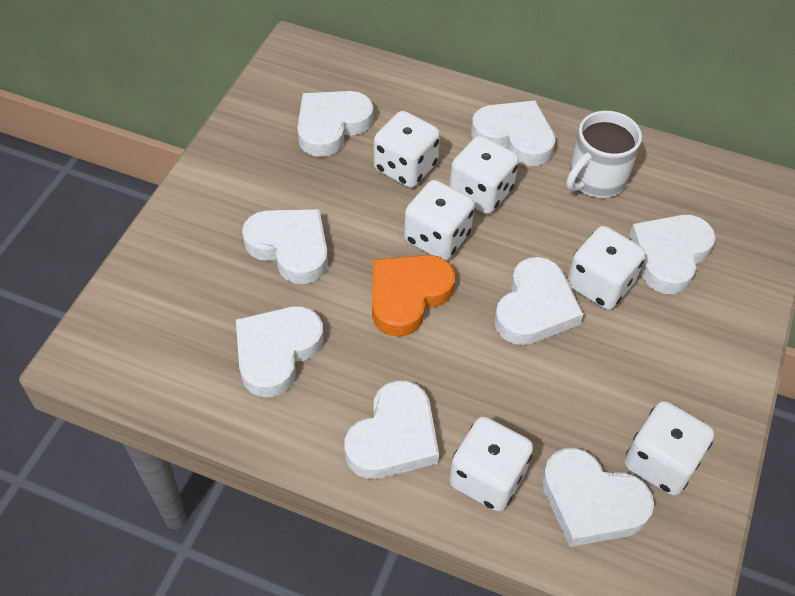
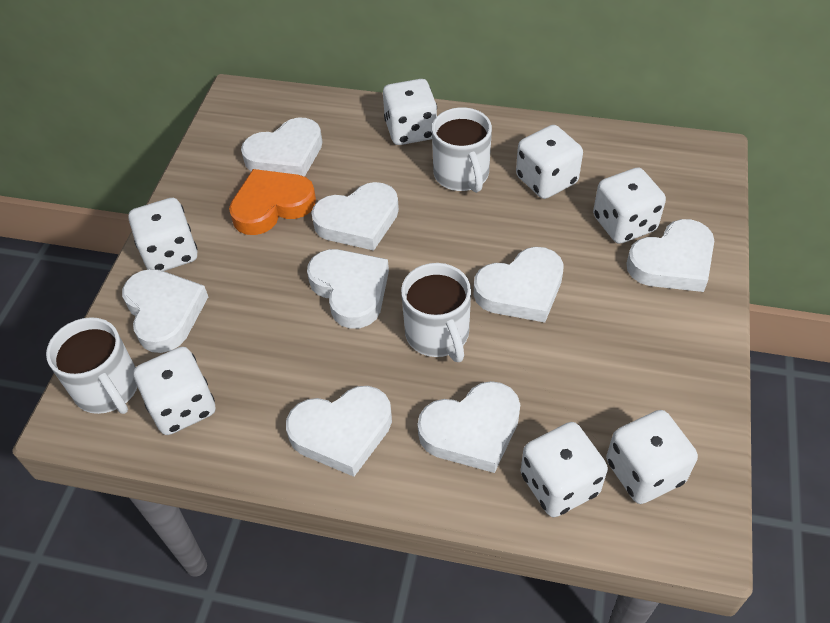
white dice: 6 -> 7
white mug: 1 -> 3

